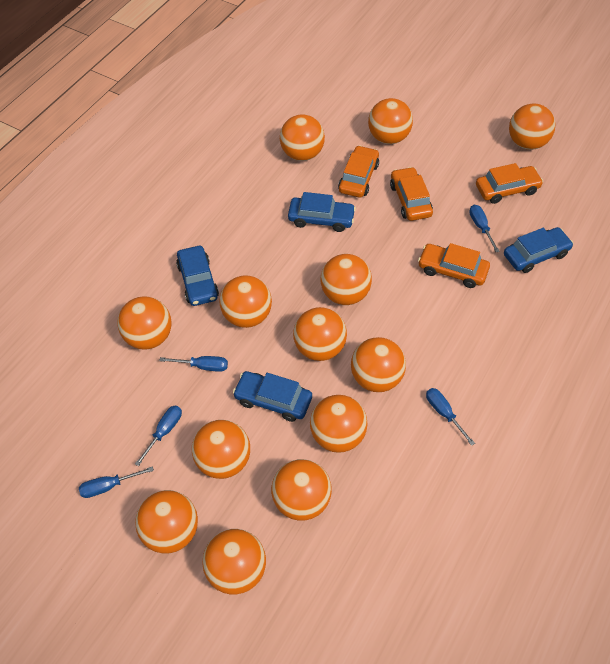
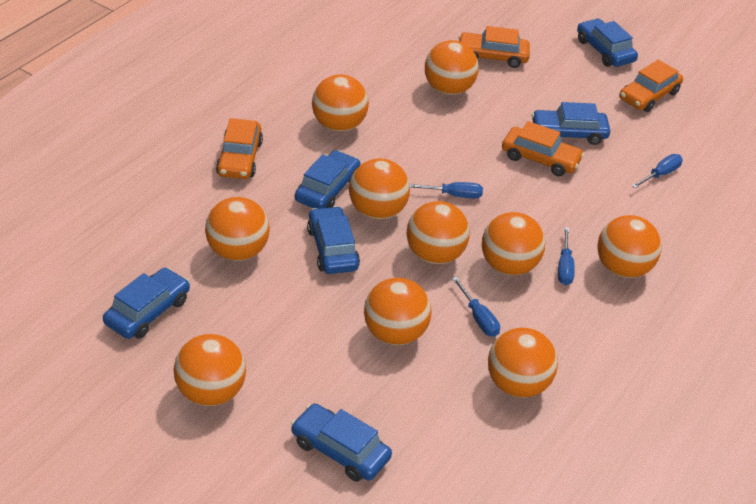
blue car: 4 -> 6
blue screwdriver: 5 -> 4
orange ball: 13 -> 10

